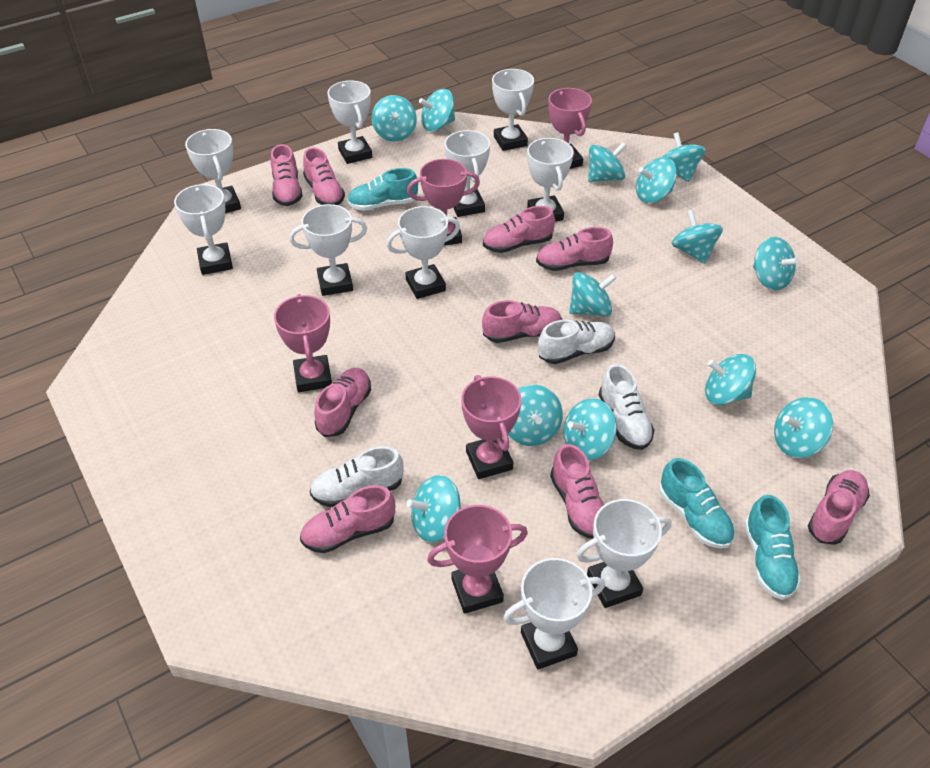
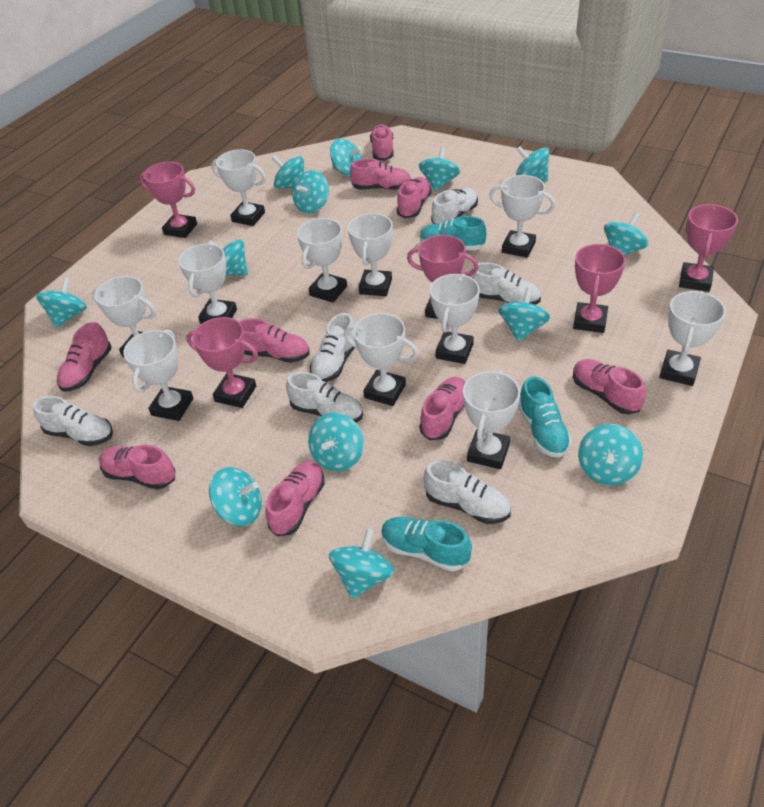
white shoe: 3 -> 6
white trophy: 10 -> 11

